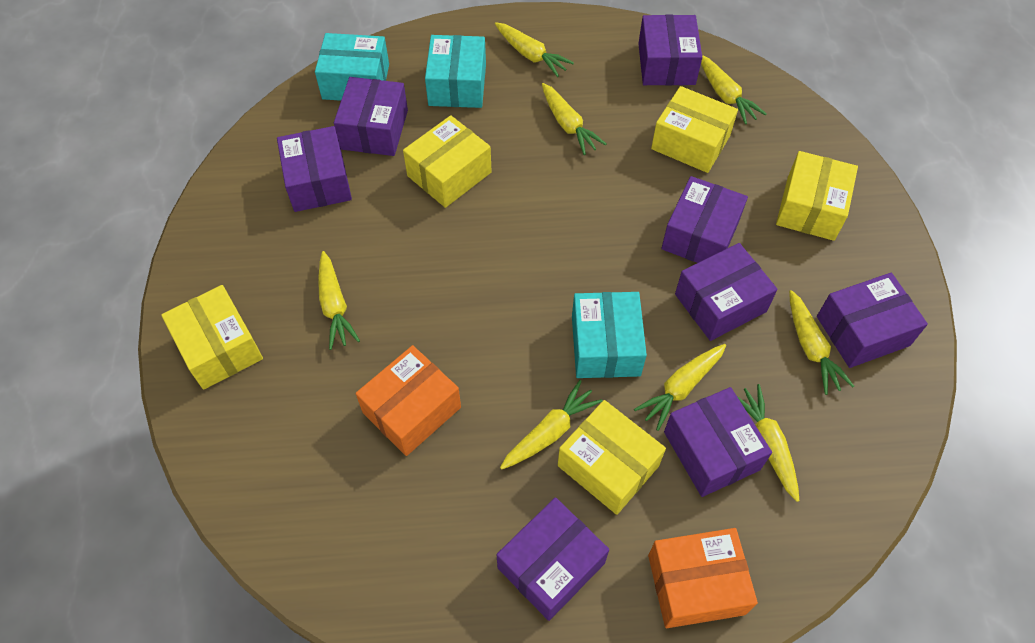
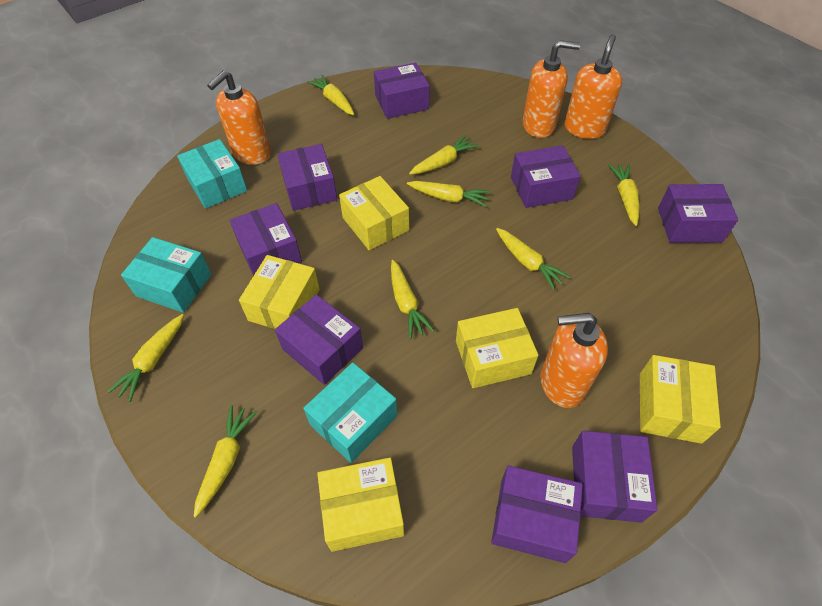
orange box: 2 -> 0
orange soap dispenser: 0 -> 4

